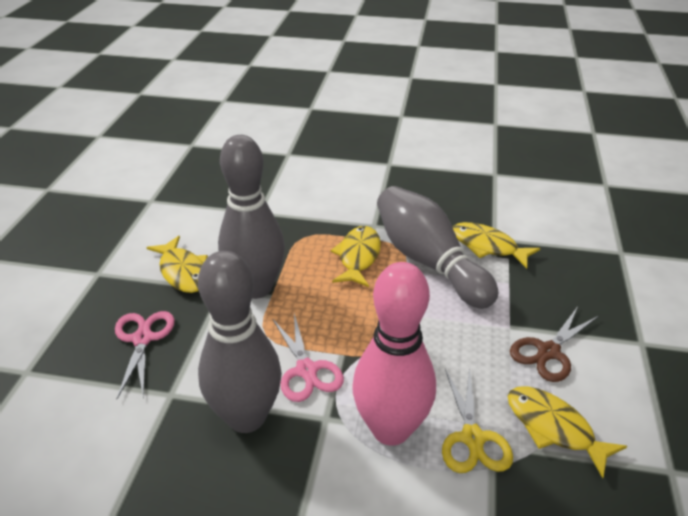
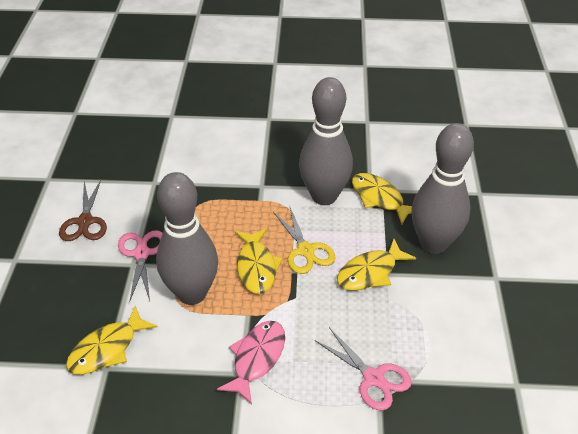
pink bowling pin: 1 -> 0
pink fish: 0 -> 1

